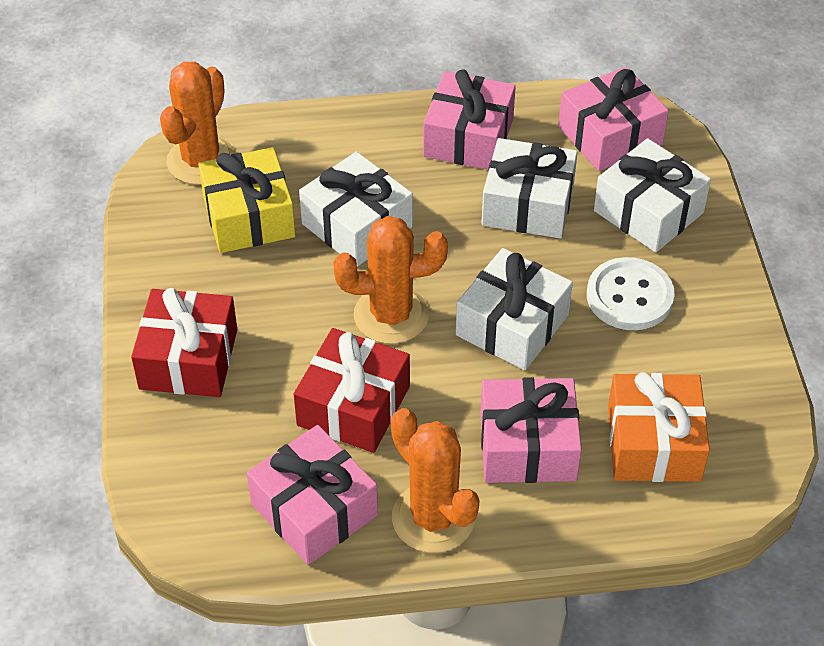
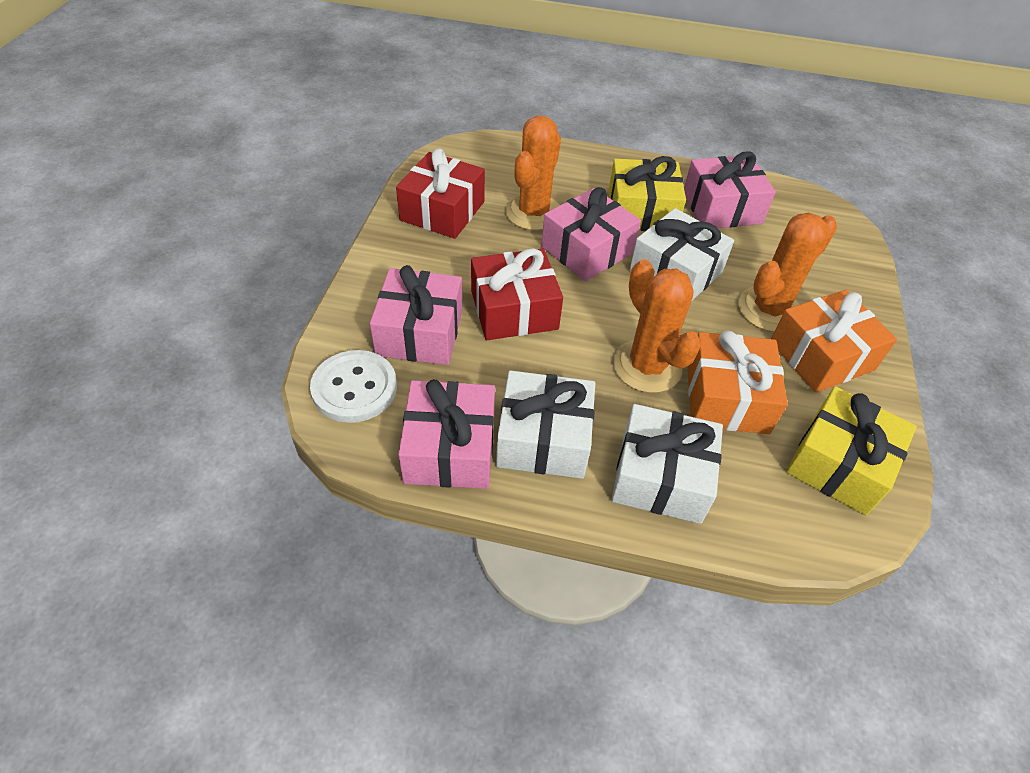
orange gift: 1 -> 2
white gift: 4 -> 3
yellow gift: 1 -> 2

